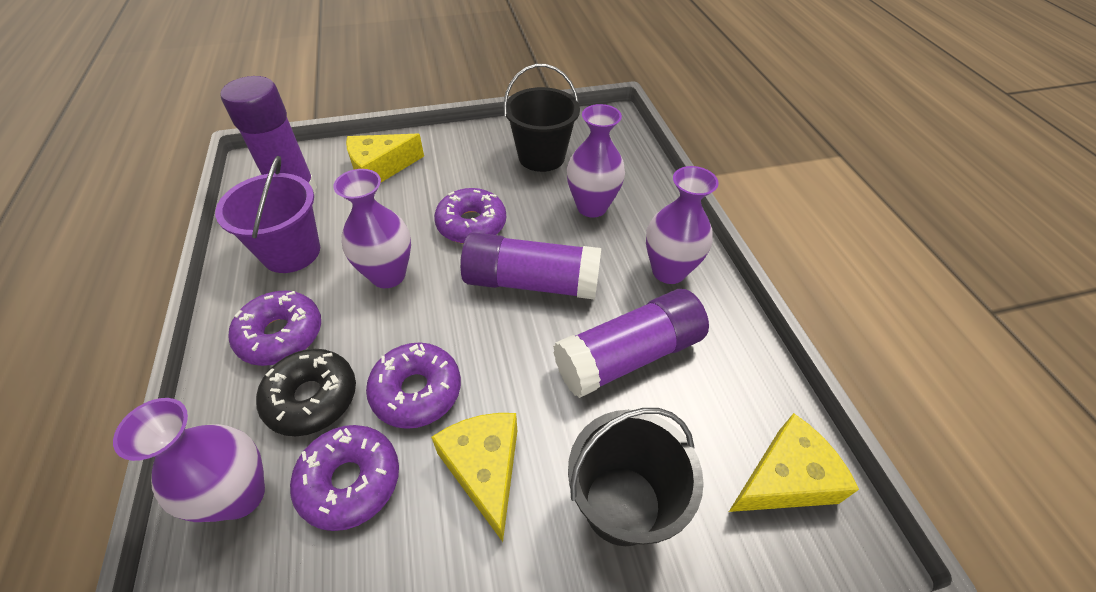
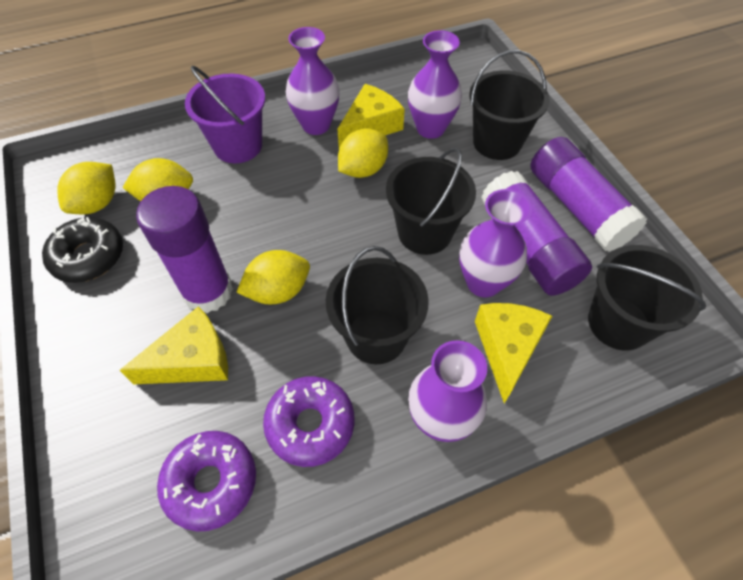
black bucket: 2 -> 4
purple donut: 4 -> 2
yellow lemon: 0 -> 4

